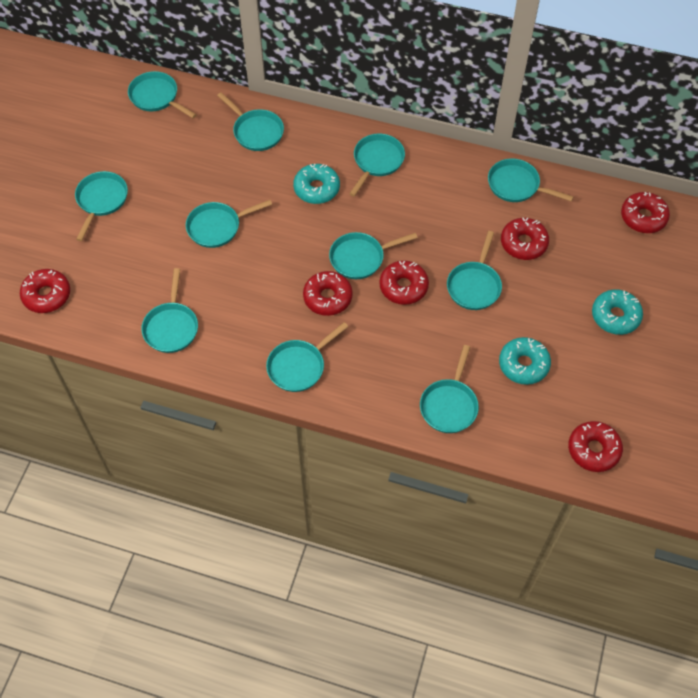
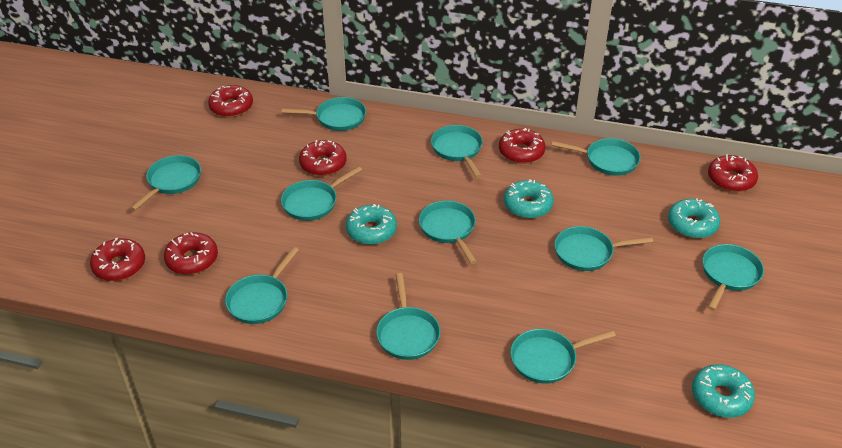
turquoise donut: 3 -> 4

